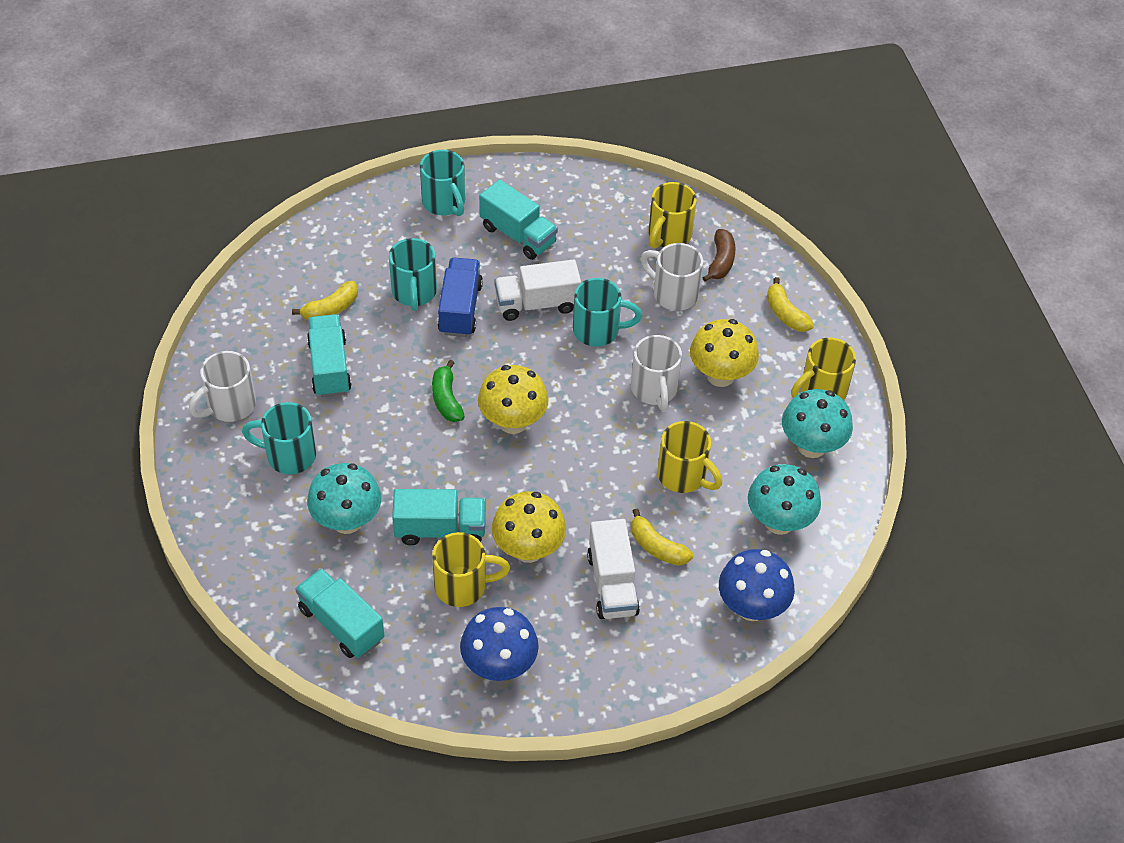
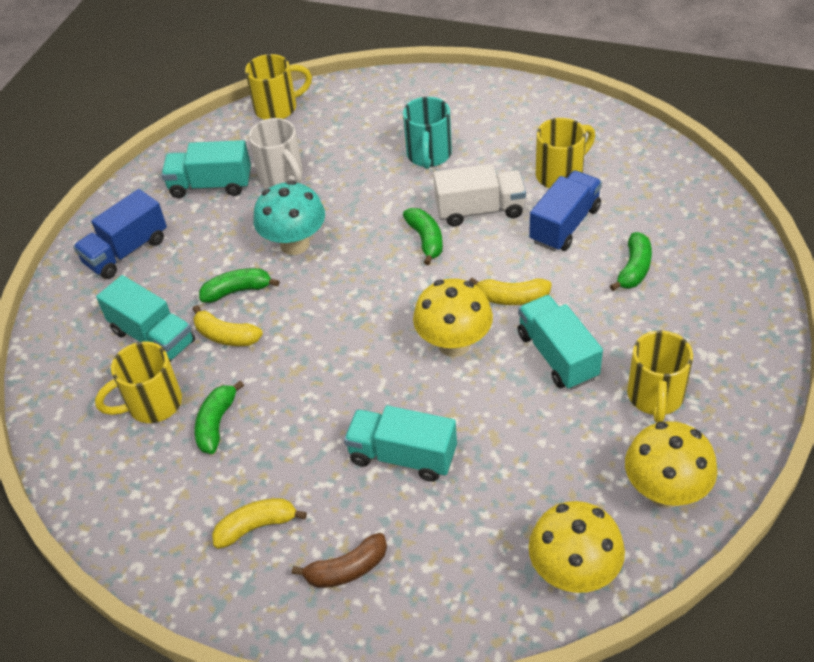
blue mushroom: 2 -> 0
blue truck: 1 -> 2
green banana: 1 -> 4
turquoise mug: 4 -> 1
turquoise mushroom: 3 -> 1
white mug: 3 -> 1
white truck: 2 -> 1

